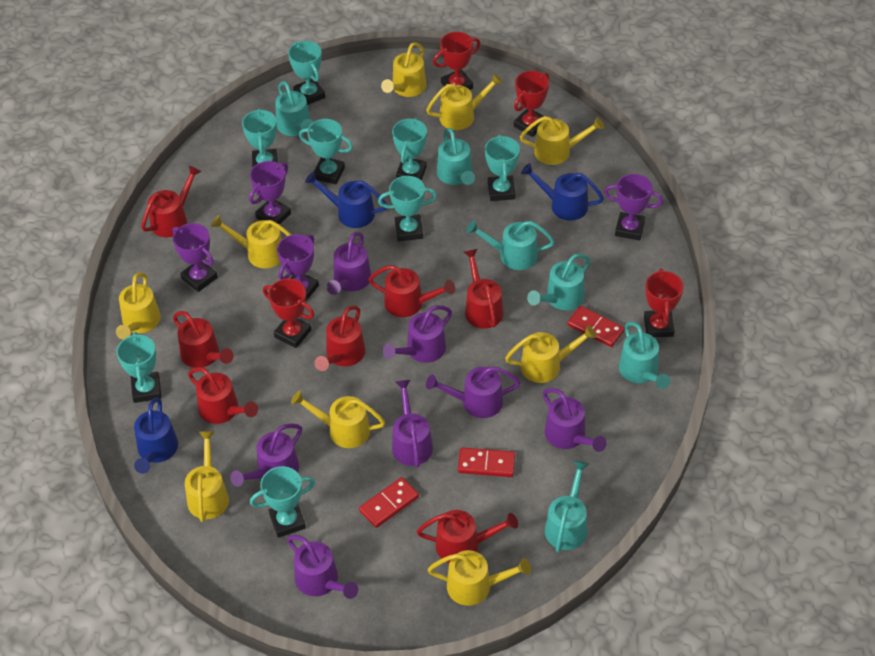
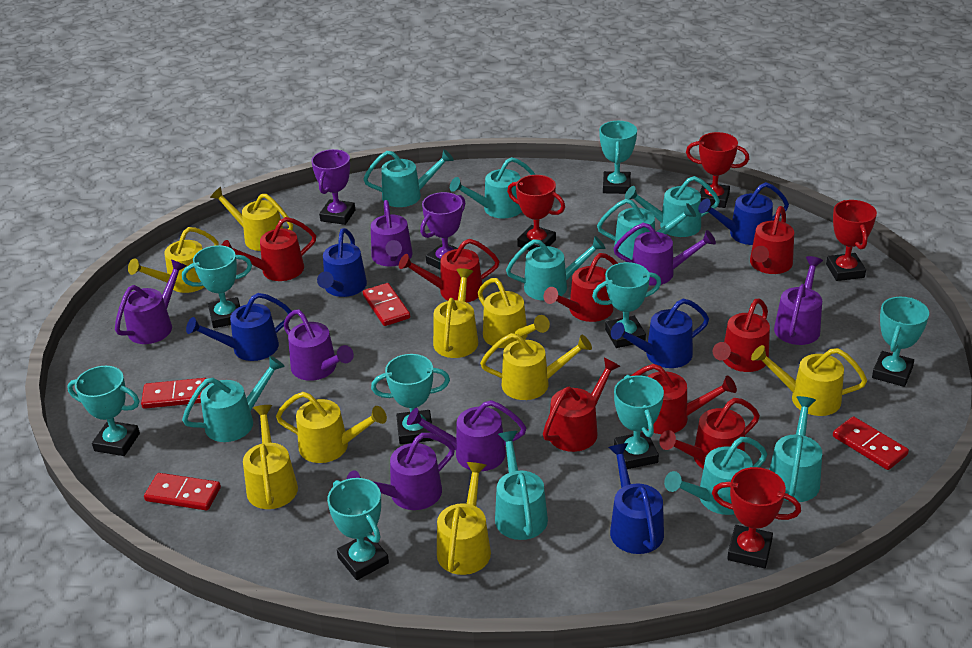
blue watering can: 3 -> 5
purple trophy: 4 -> 2
red domino: 3 -> 4
red watering can: 7 -> 8
turquoise watering can: 6 -> 9

